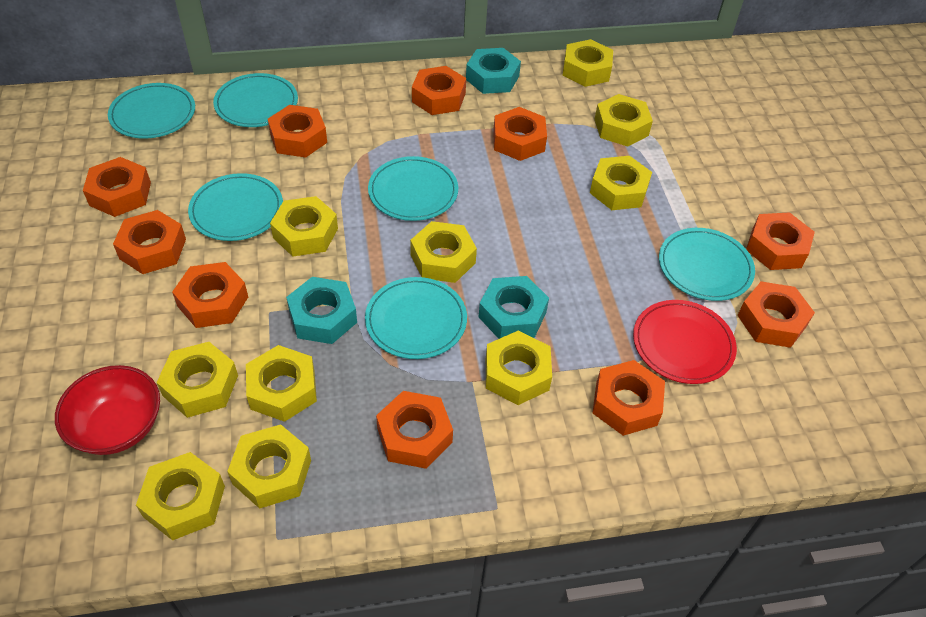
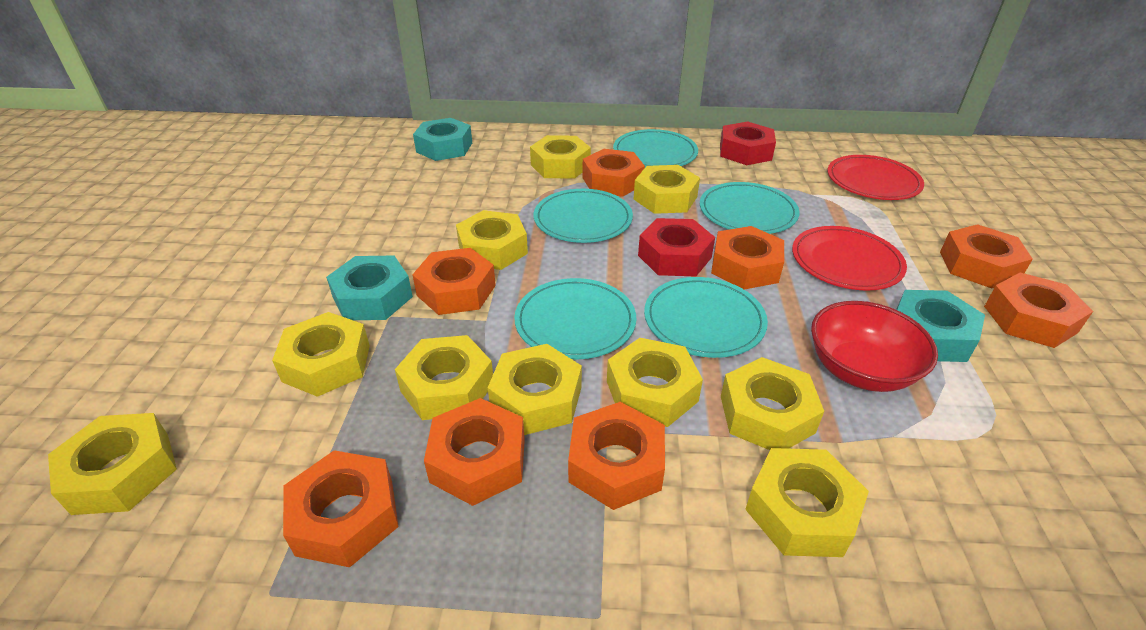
orange nut: 10 -> 8
red nut: 0 -> 2
red plate: 1 -> 2
turquoise plate: 6 -> 5

